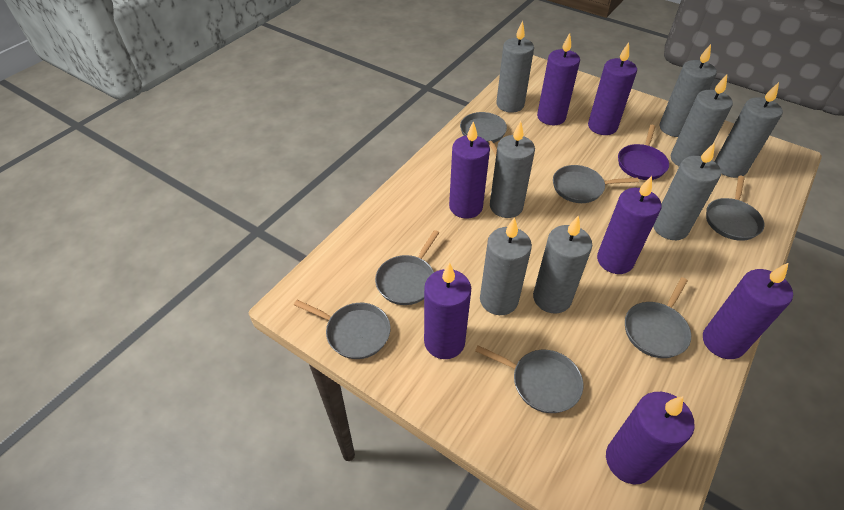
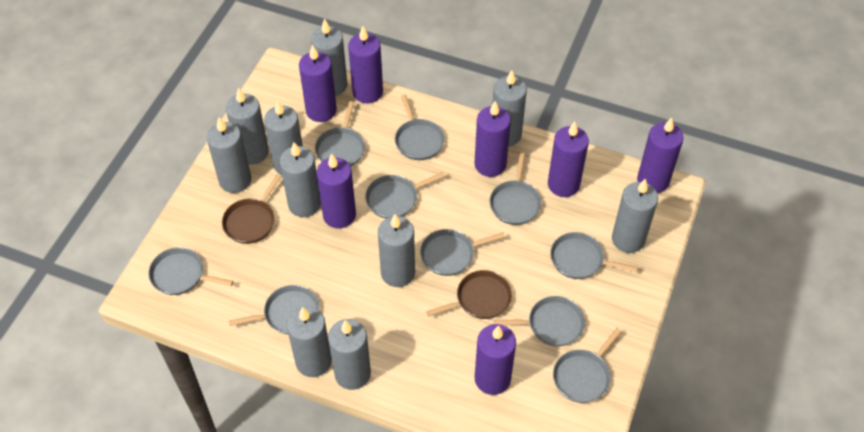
brown pan: 0 -> 2
grey candle: 8 -> 10
grey pan: 7 -> 10
purple pan: 1 -> 0

